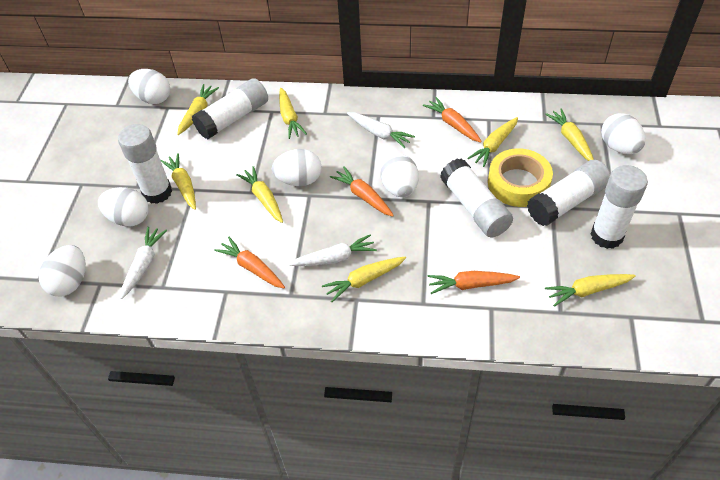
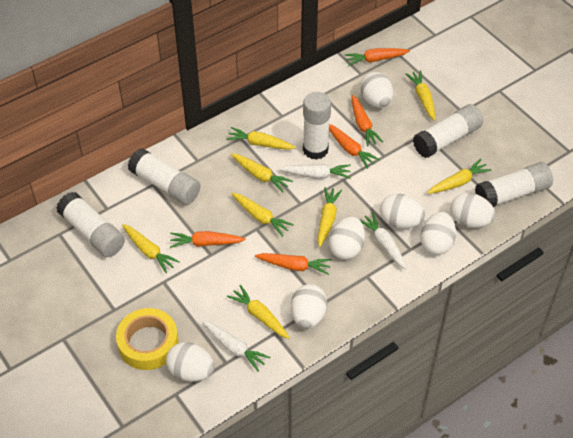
orange carrot: 4 -> 5
white egg: 6 -> 7

